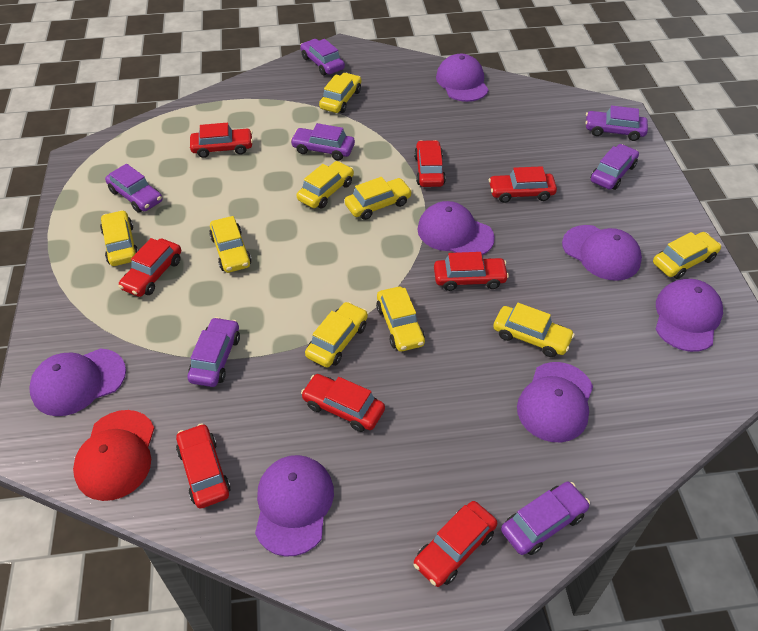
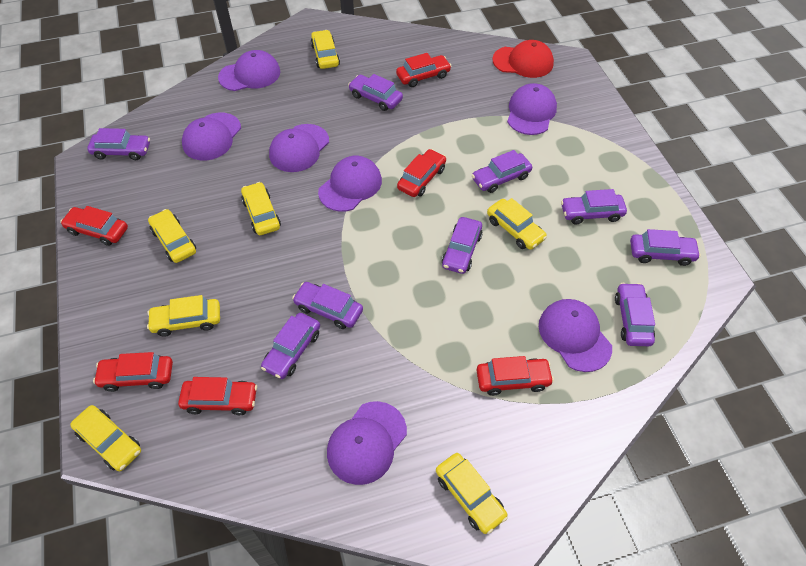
purple car: 7 -> 9
red car: 8 -> 6
yellow car: 9 -> 7

